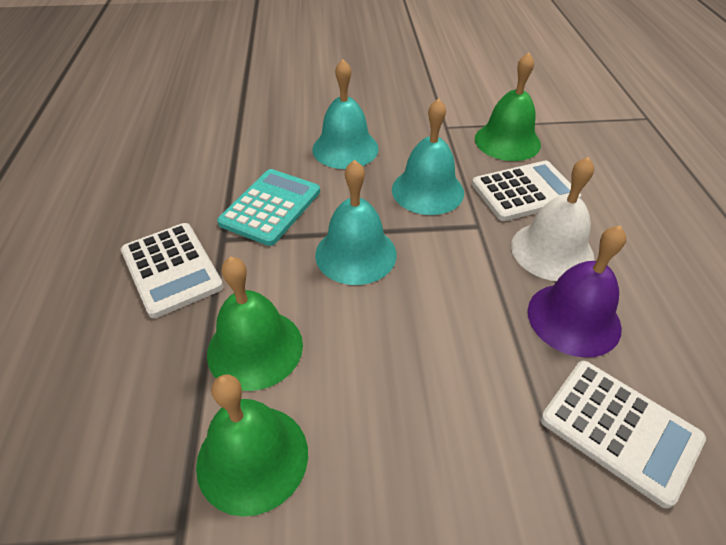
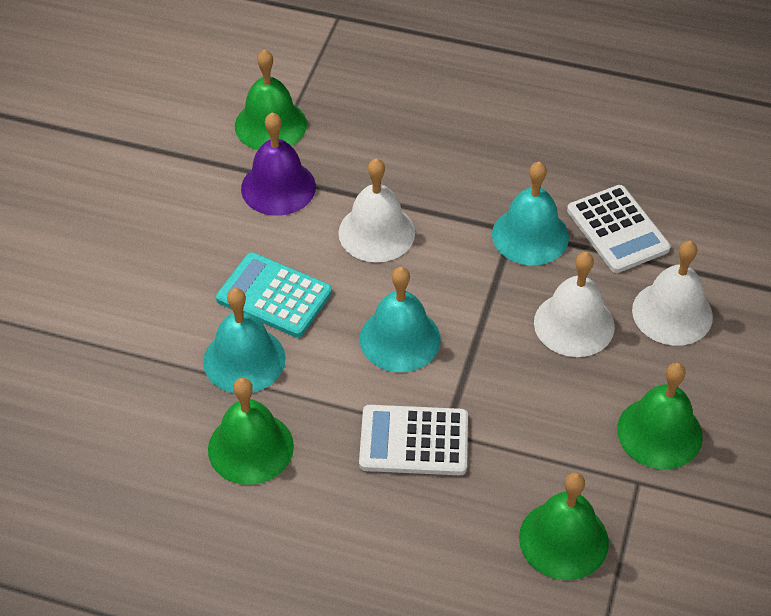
green bell: 3 -> 4
white bell: 1 -> 3
white calculator: 3 -> 2

